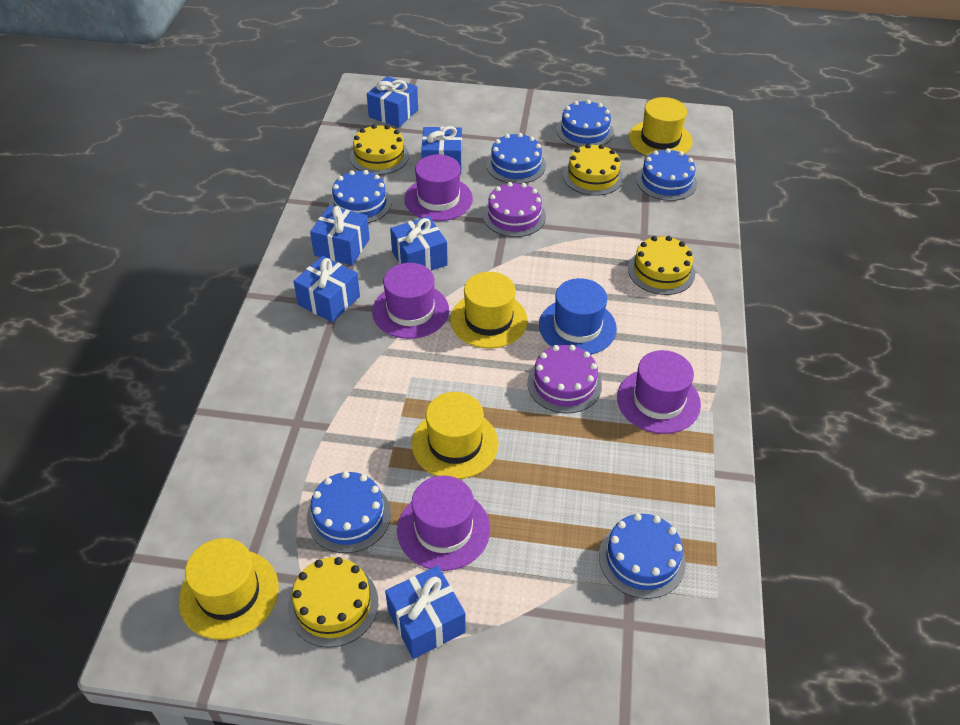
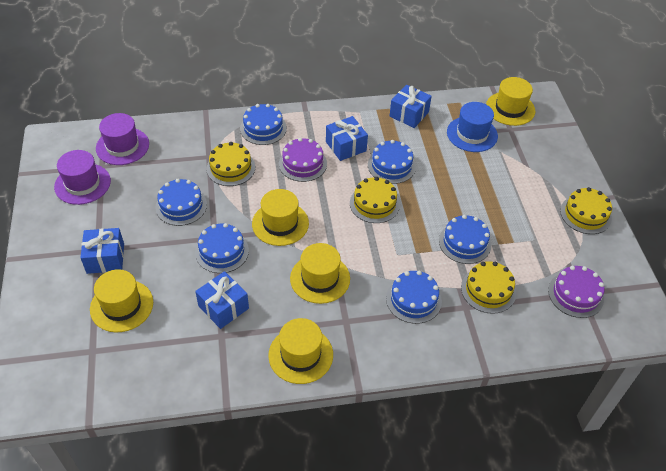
blue gift: 6 -> 4
purple hat: 4 -> 2
yellow hat: 4 -> 5

